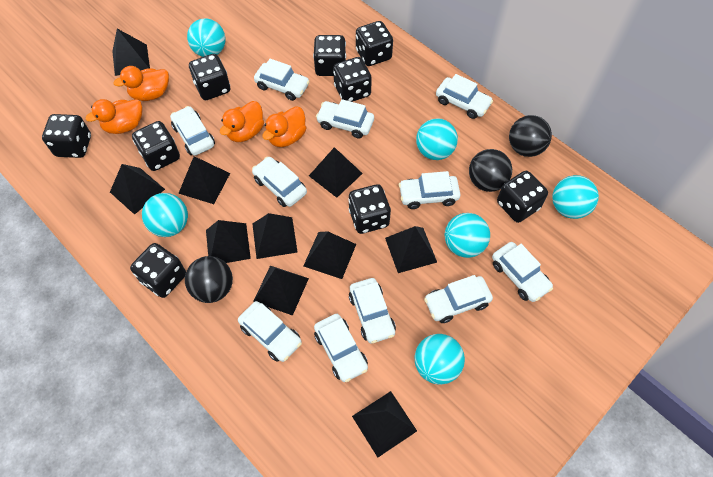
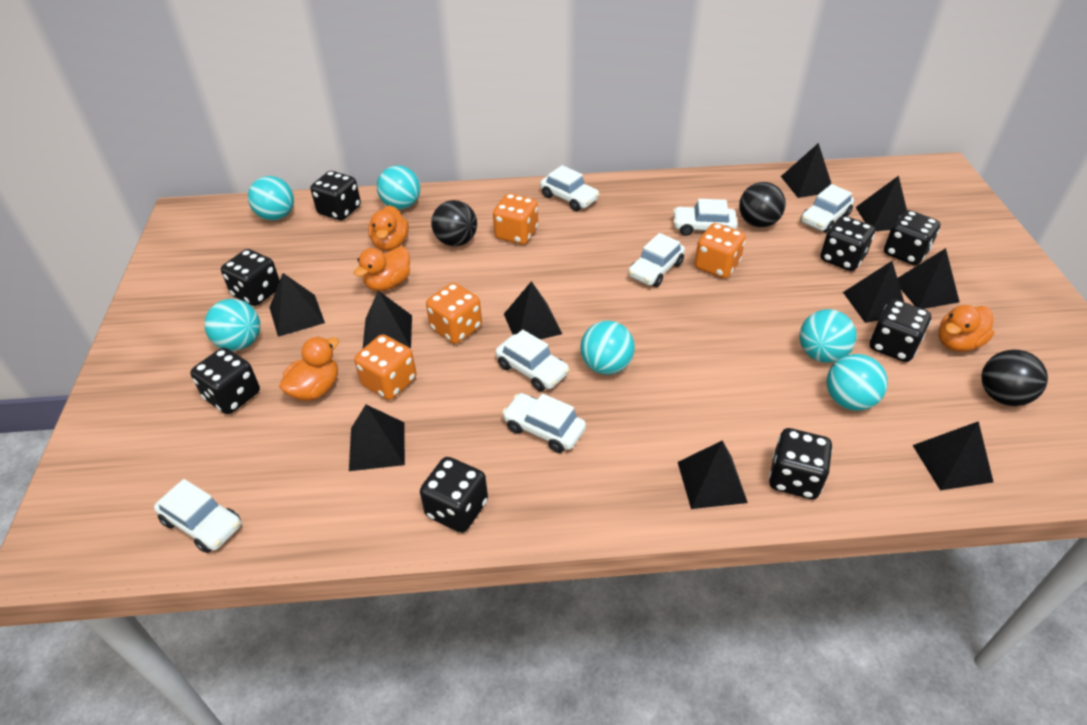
black dice: 9 -> 8
orange dice: 0 -> 4
white car: 11 -> 7

